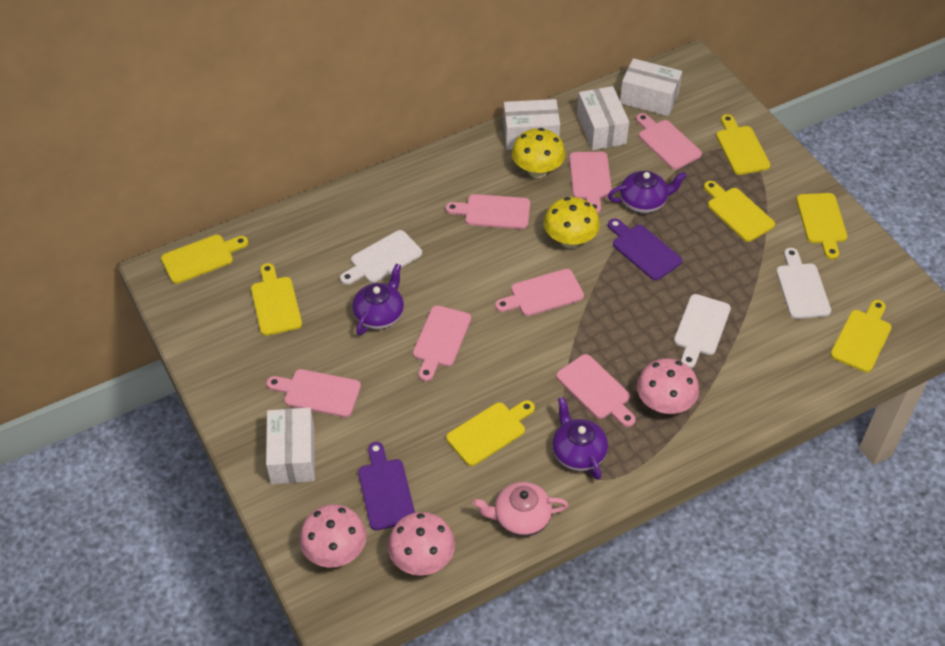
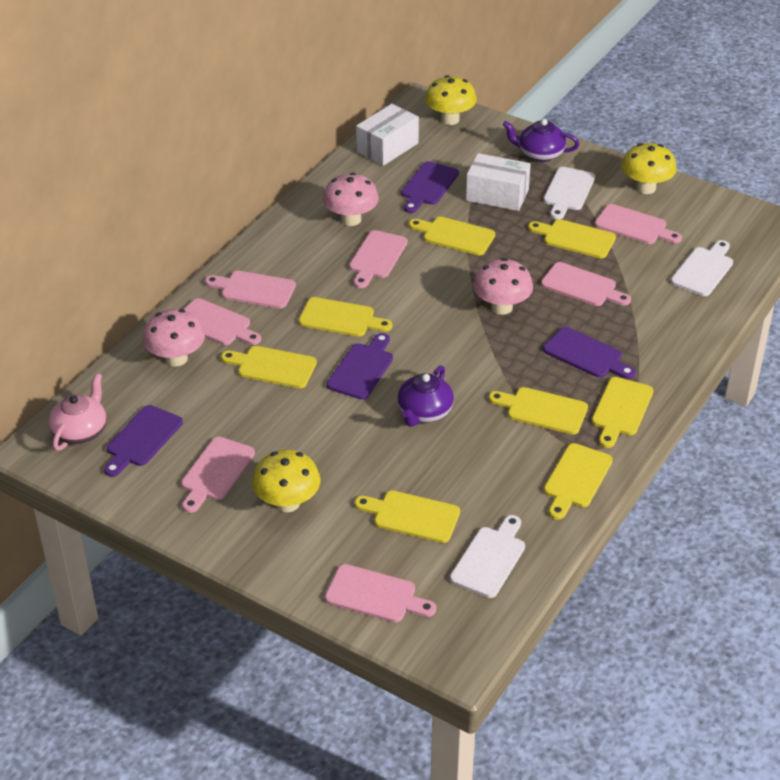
purple cutting board: 2 -> 4
purple teapot: 3 -> 2
white box: 4 -> 2
yellow cutting board: 7 -> 8
yellow mushroom: 2 -> 3

